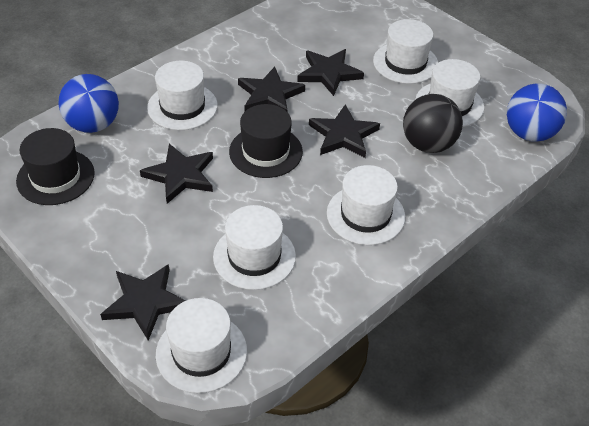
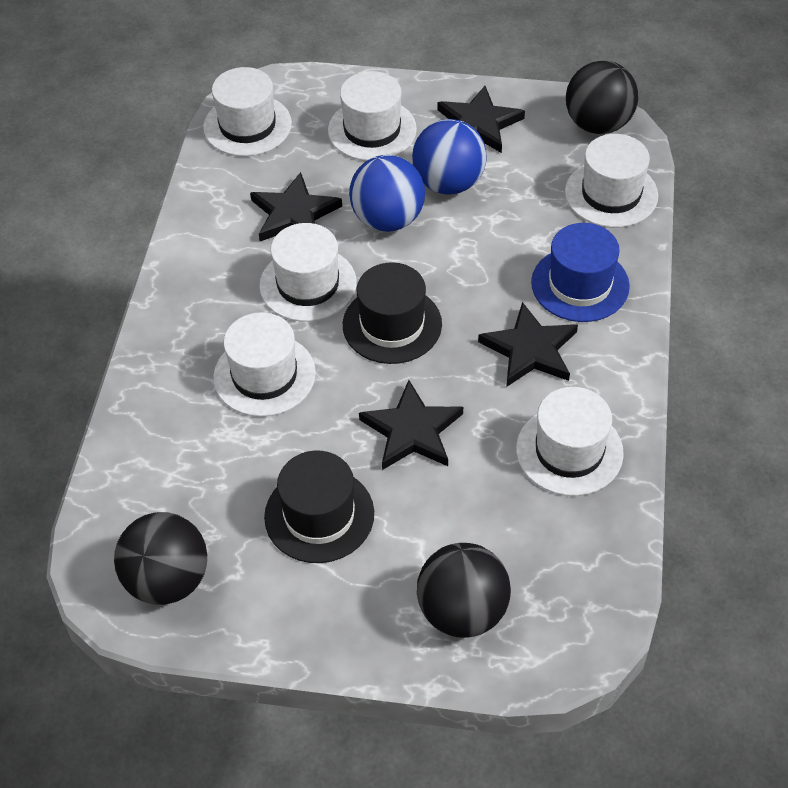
black ball: 1 -> 3
black star: 5 -> 4
blue hat: 0 -> 1

